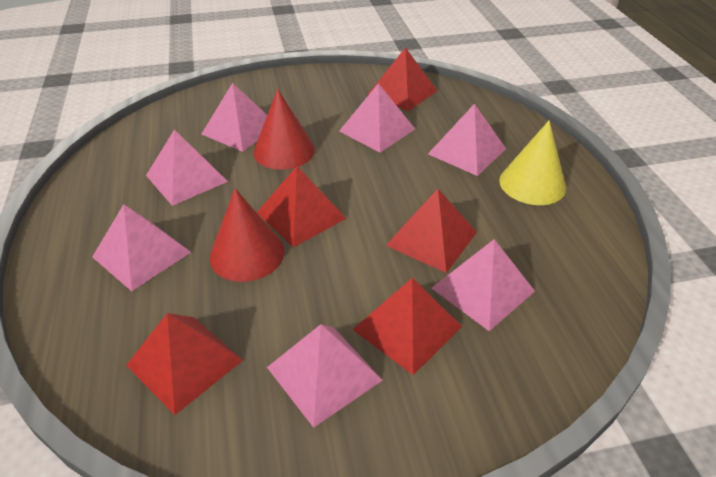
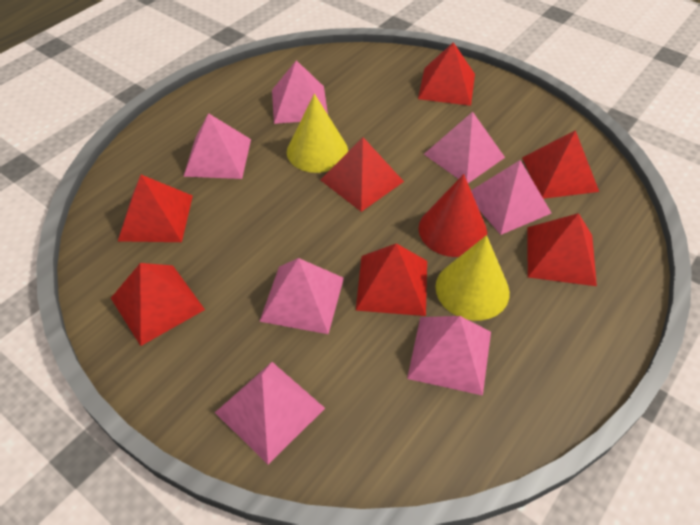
red cone: 2 -> 1
red pyramid: 5 -> 7
yellow cone: 1 -> 2

